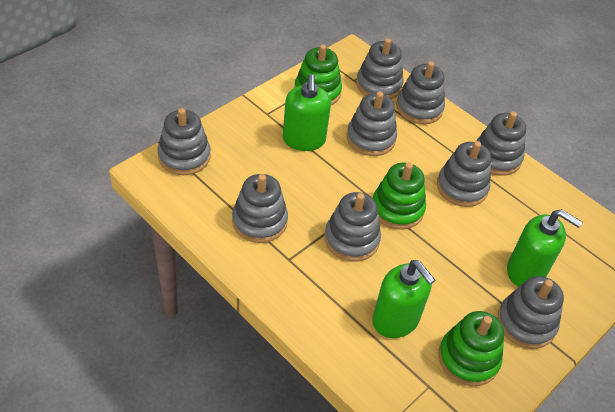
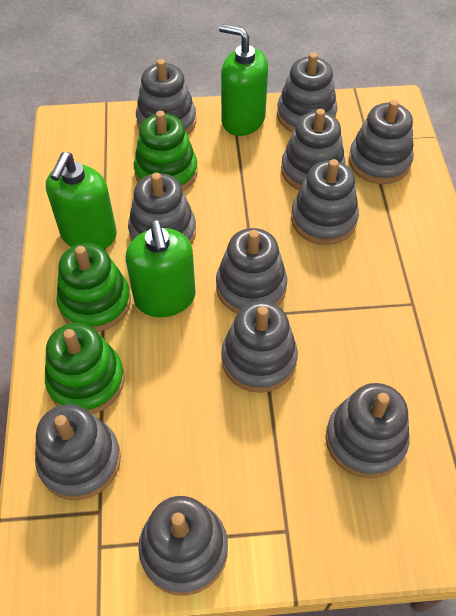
grey stacking toy: 9 -> 11

